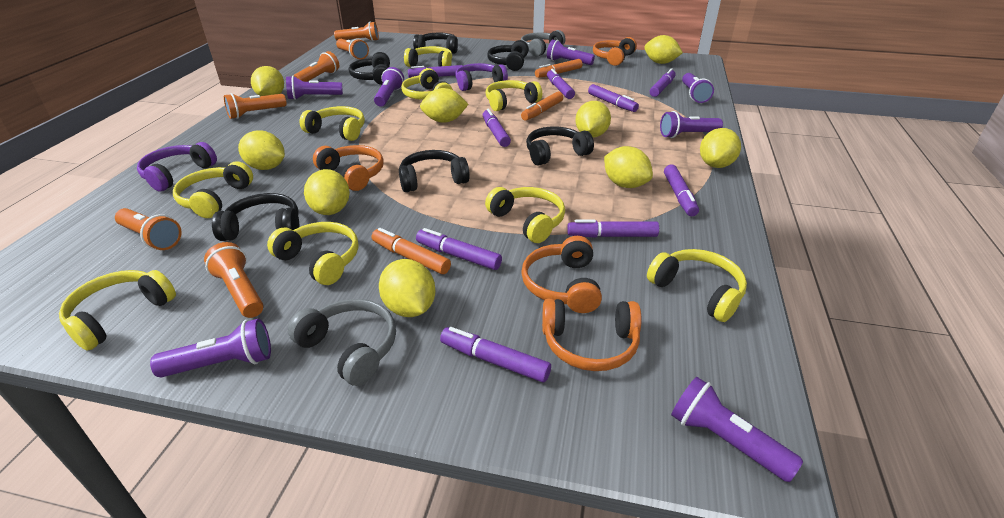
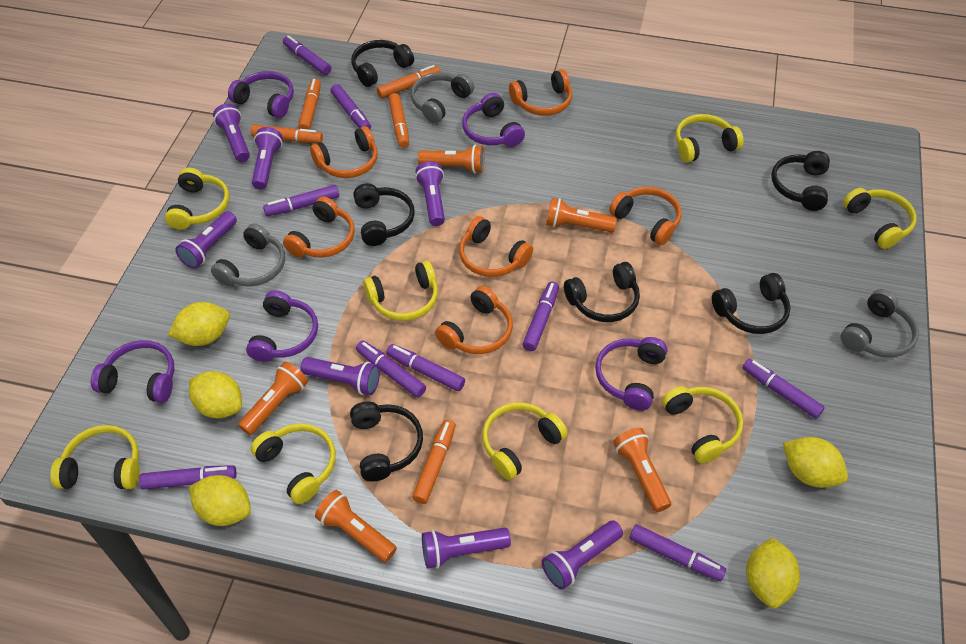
grey headphones: 2 -> 3
orange flashlight: 6 -> 5
orange headphones: 4 -> 6
orange marker: 3 -> 5
purple headphones: 2 -> 5
yellow headphones: 9 -> 8
yellow lemon: 9 -> 5

